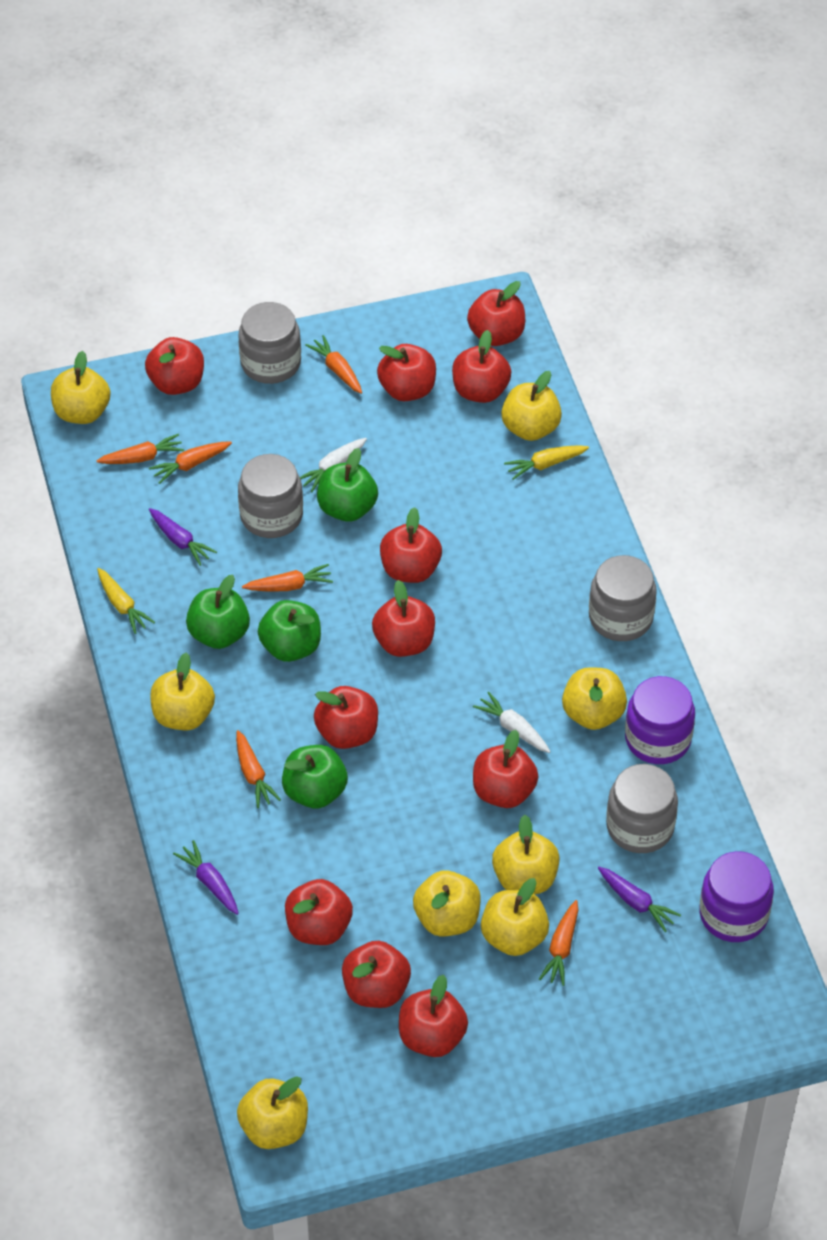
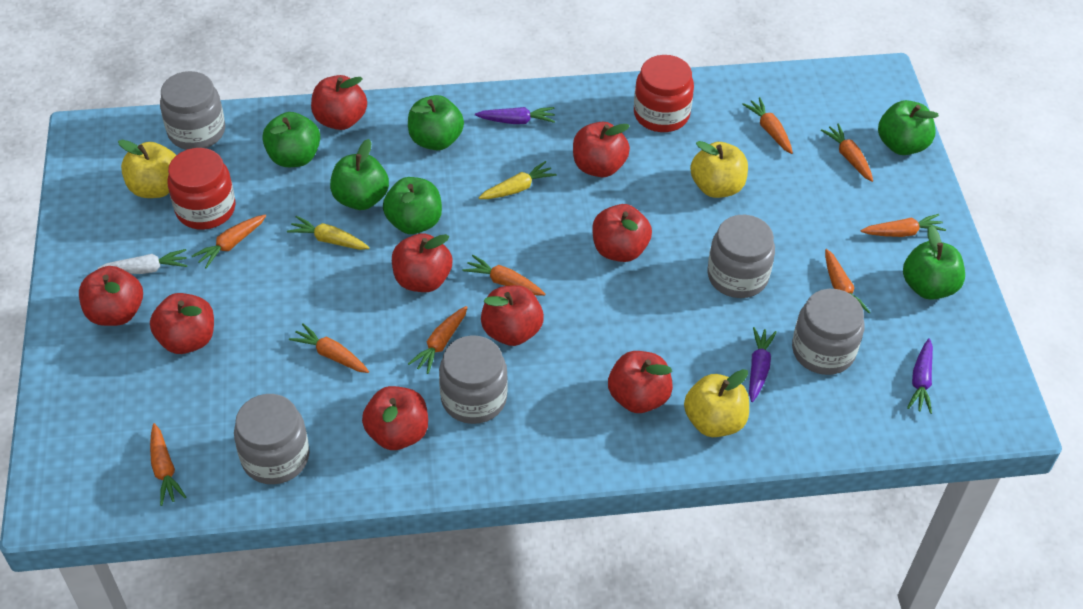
green apple: 4 -> 6
grey jar: 4 -> 5
orange carrot: 6 -> 9
purple jar: 2 -> 0
red apple: 11 -> 9
red jar: 0 -> 2
white carrot: 2 -> 1
yellow apple: 8 -> 3

